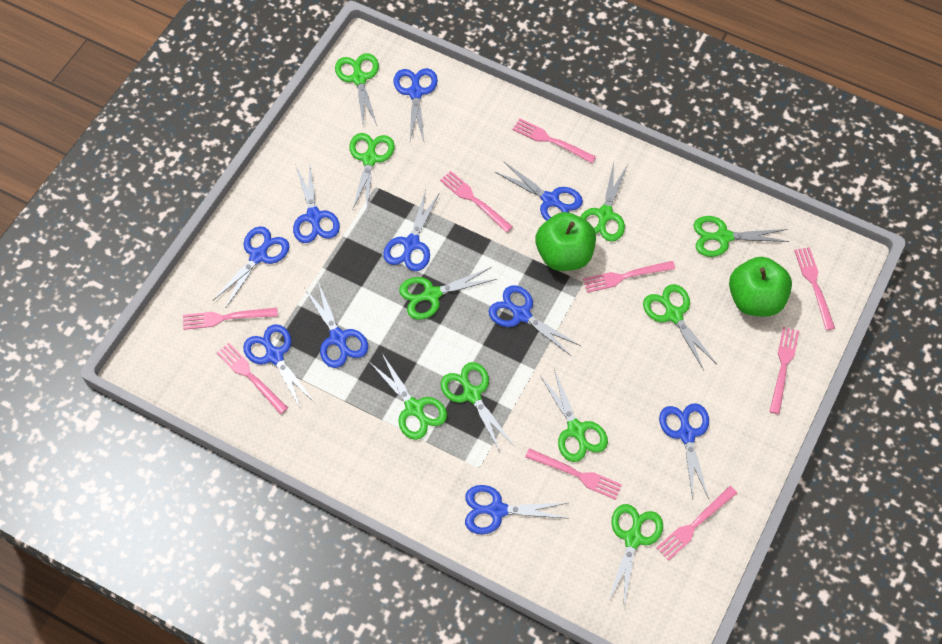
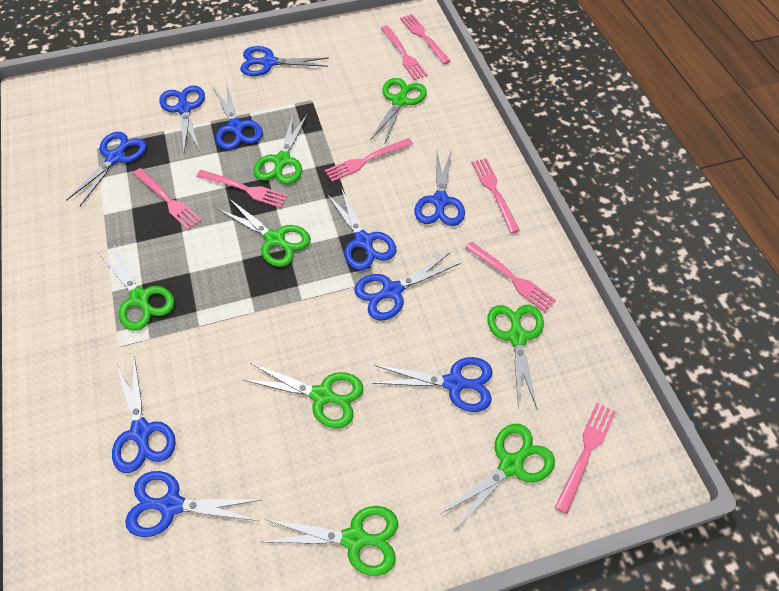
green apple: 2 -> 0
green scissors: 10 -> 8
pink fork: 9 -> 8

